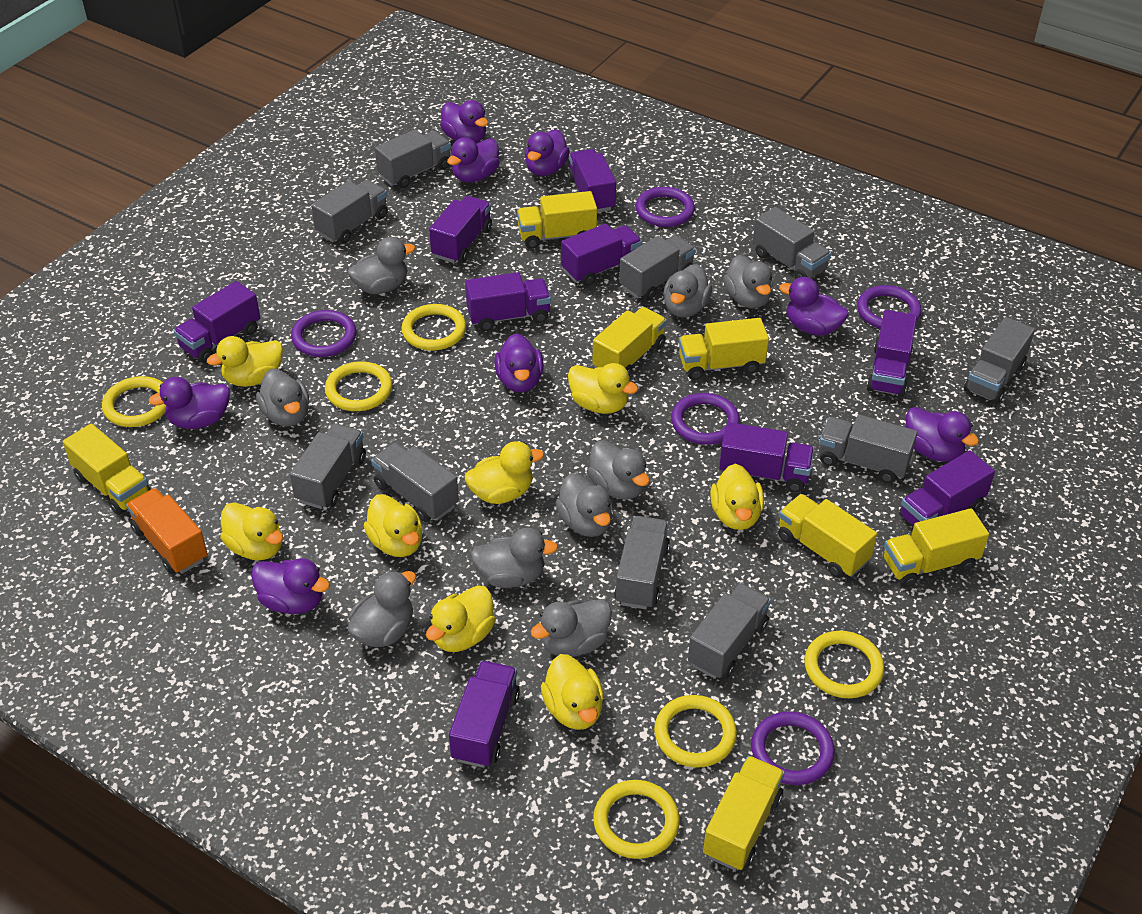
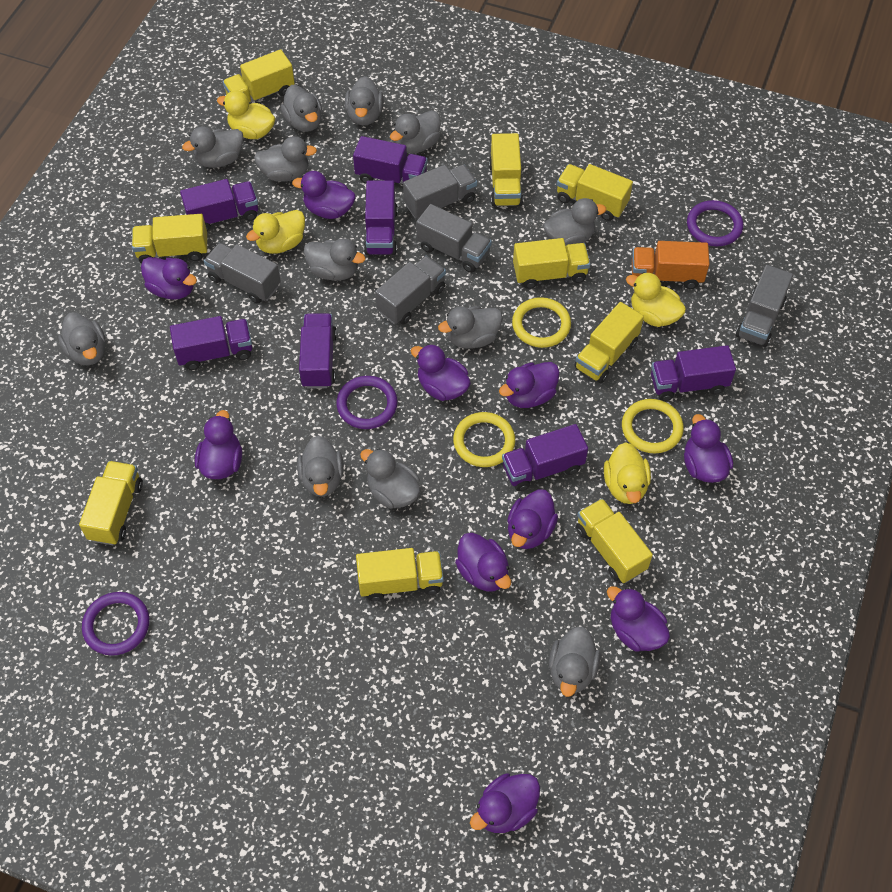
grey duck: 9 -> 12
grey truck: 10 -> 5
purple duck: 8 -> 10
purple ring: 5 -> 3
purple truck: 9 -> 7
yellow duck: 8 -> 4
yellow ring: 6 -> 3
yellow truck: 7 -> 9

